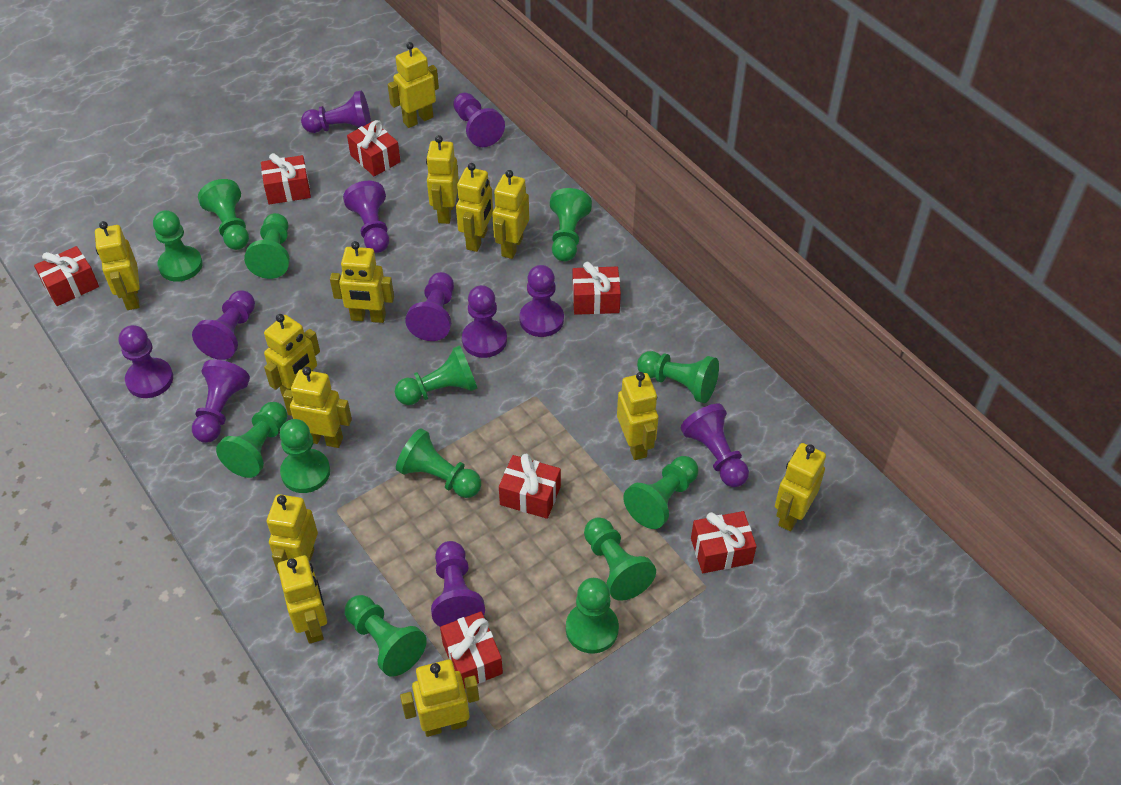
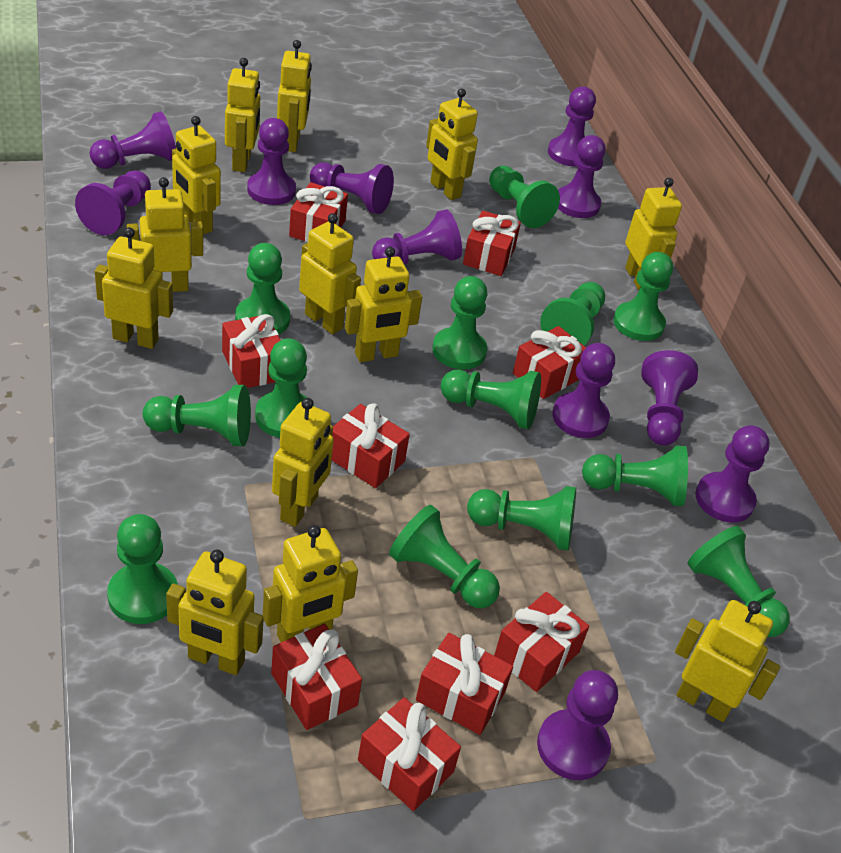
red gift: 7 -> 9

